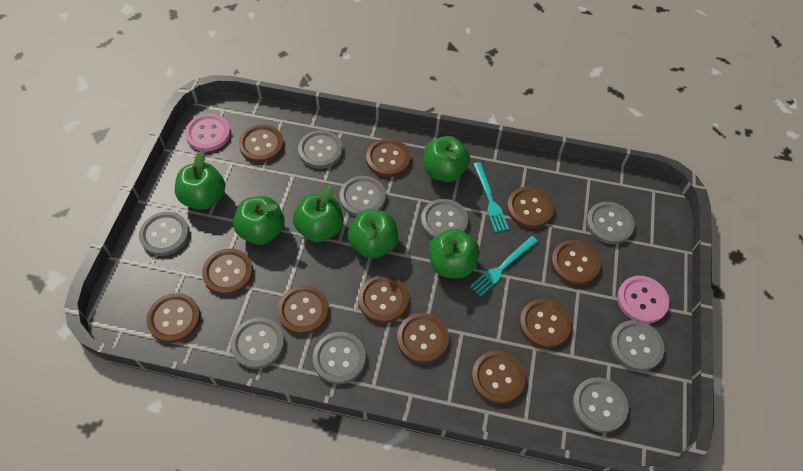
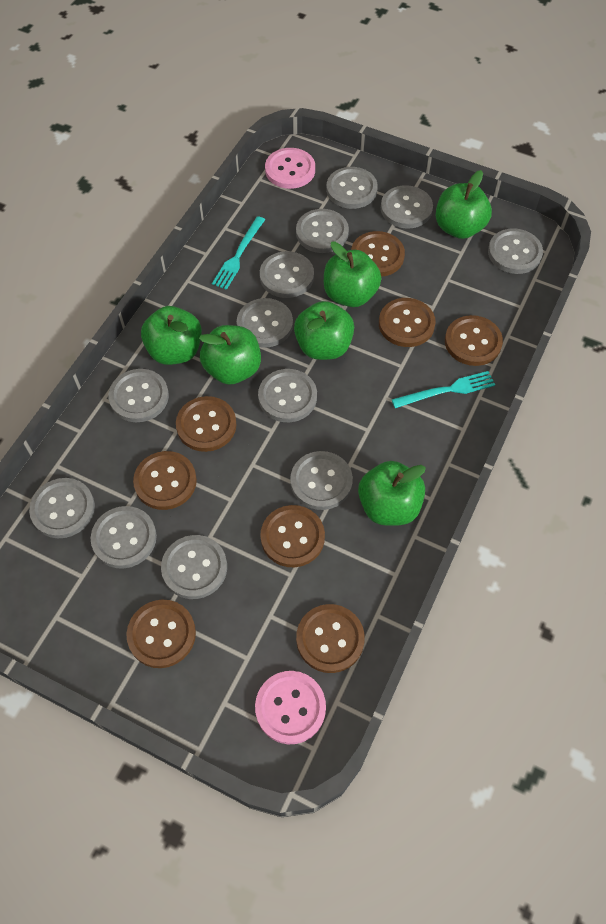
brown button: 11 -> 8
grey button: 9 -> 12

